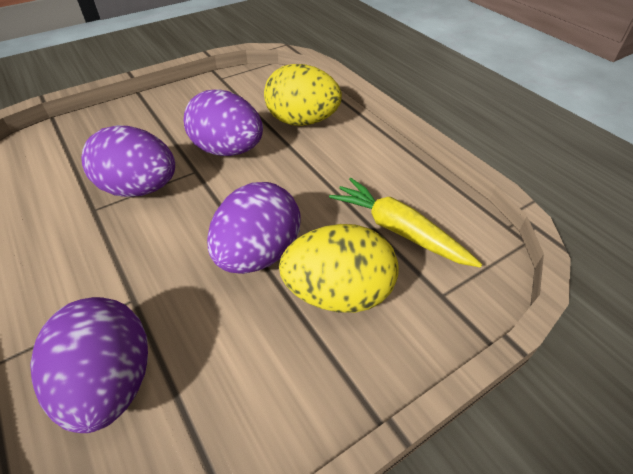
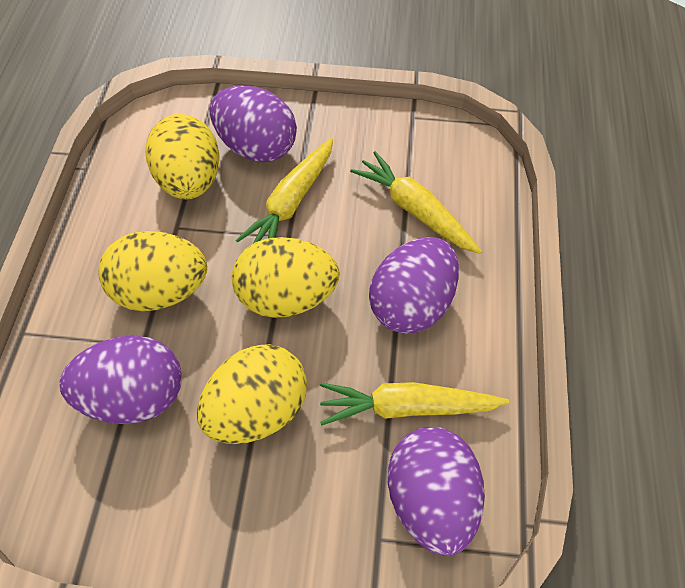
yellow carrot: 1 -> 3
yellow egg: 2 -> 4

